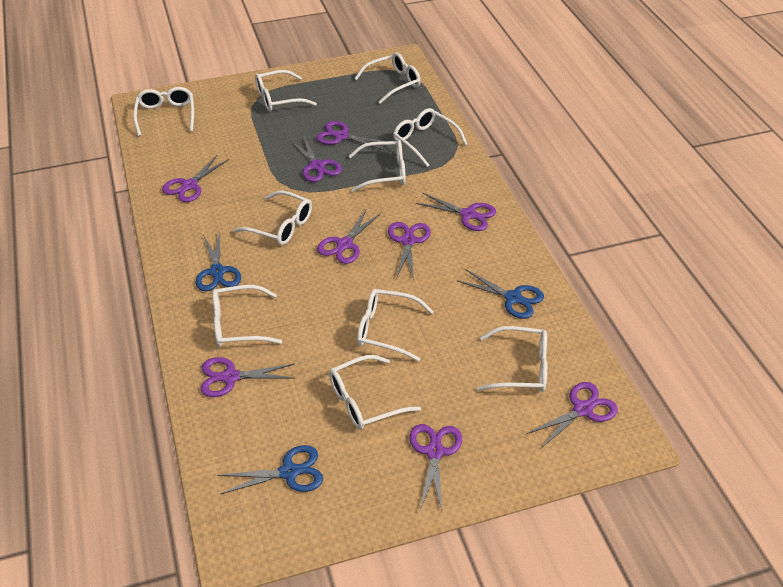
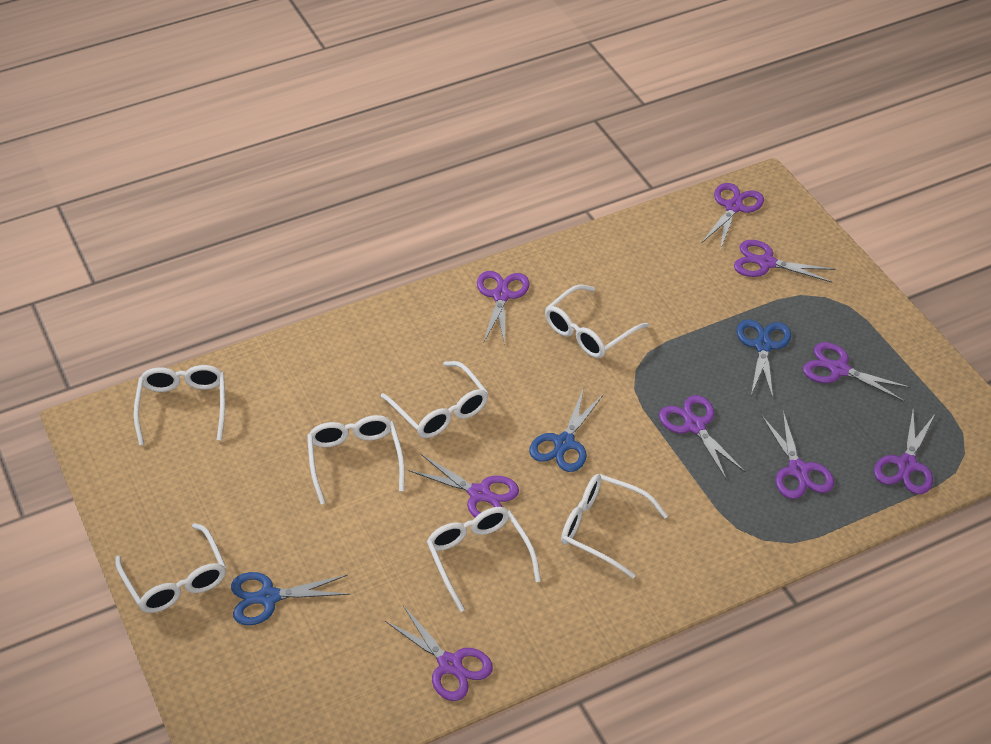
white glasses: 10 -> 7

